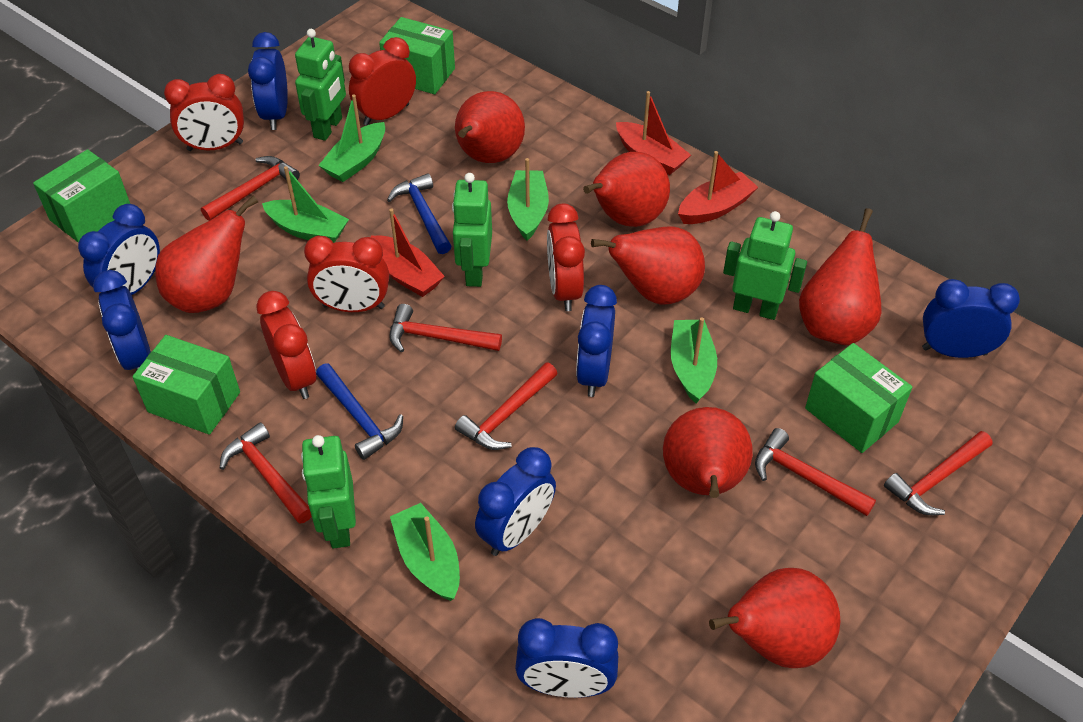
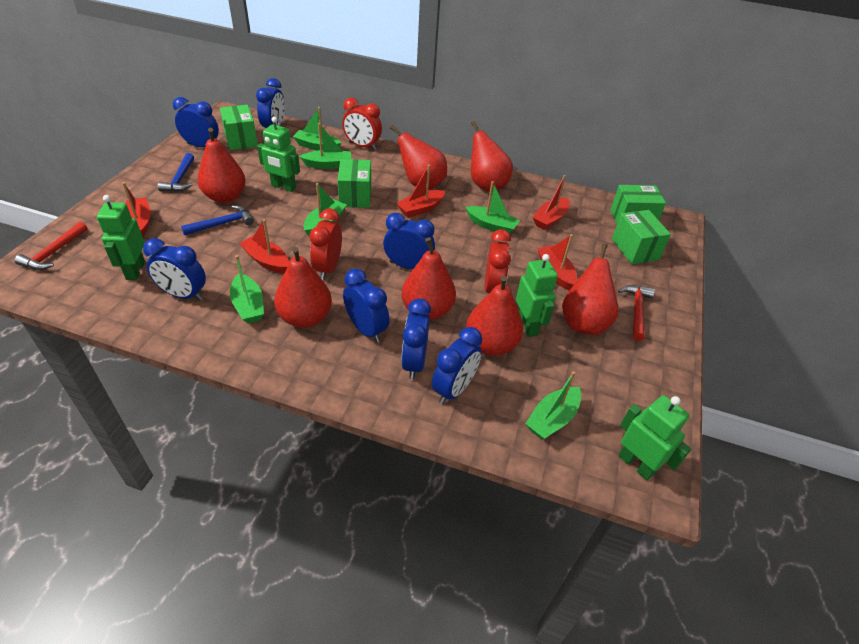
green boat: 5 -> 6
red boat: 3 -> 5
red clock: 5 -> 3
red hammer: 6 -> 2

